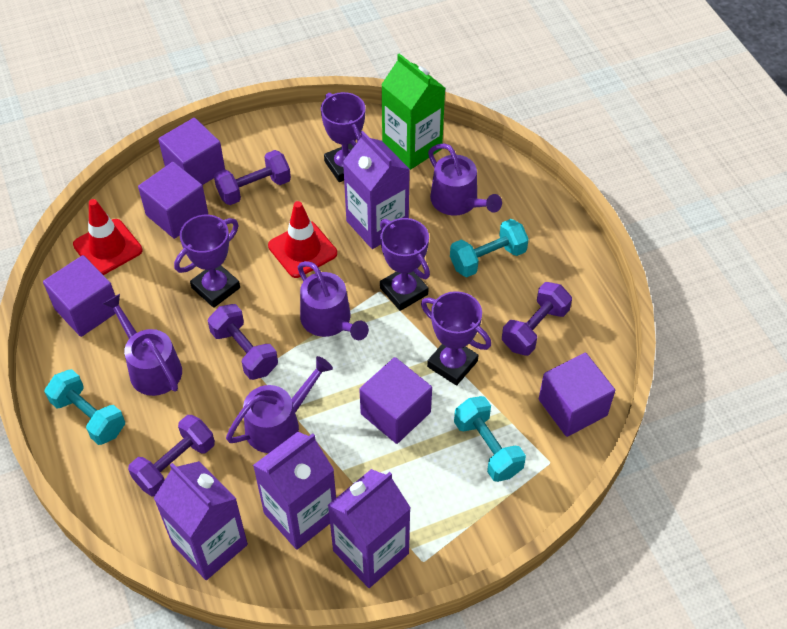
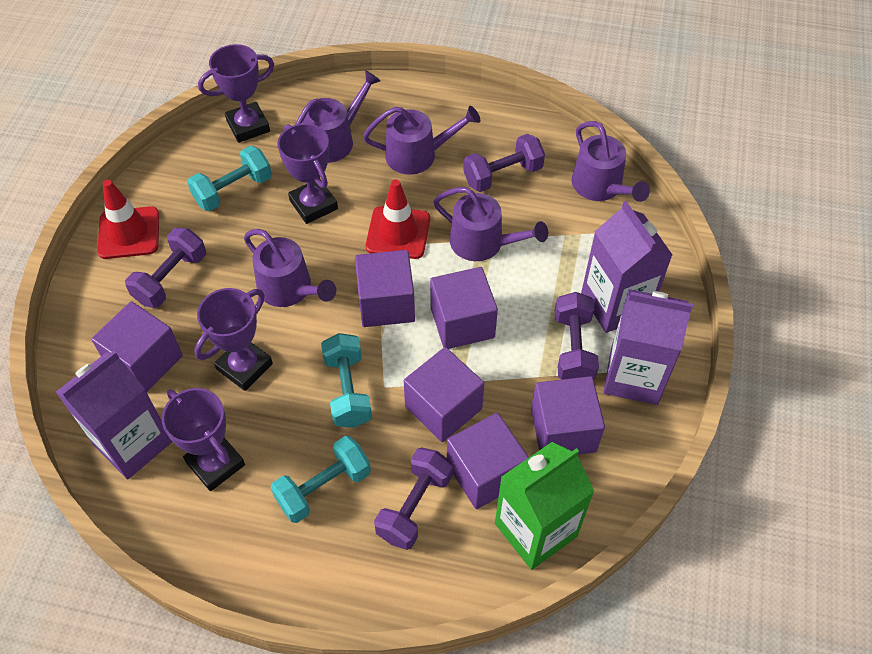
purple carton: 4 -> 3
purple cube: 5 -> 6
purple watering can: 4 -> 5

